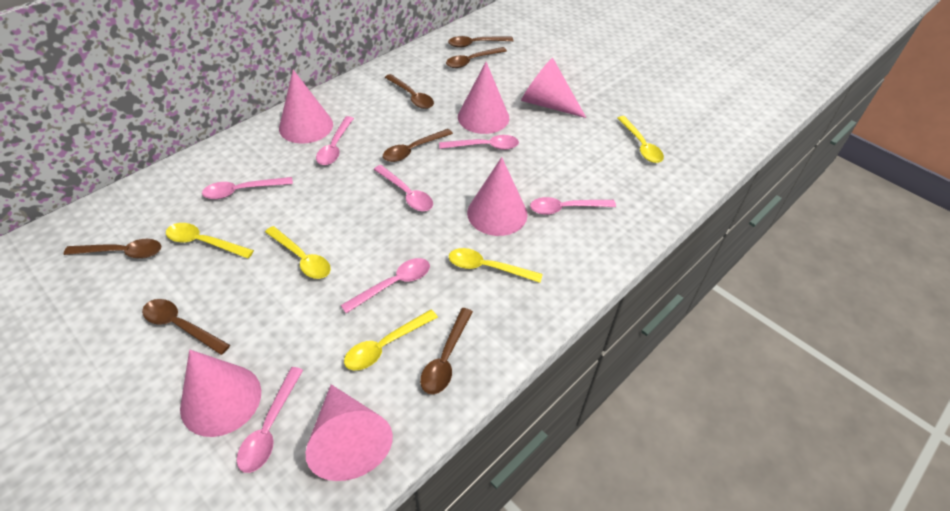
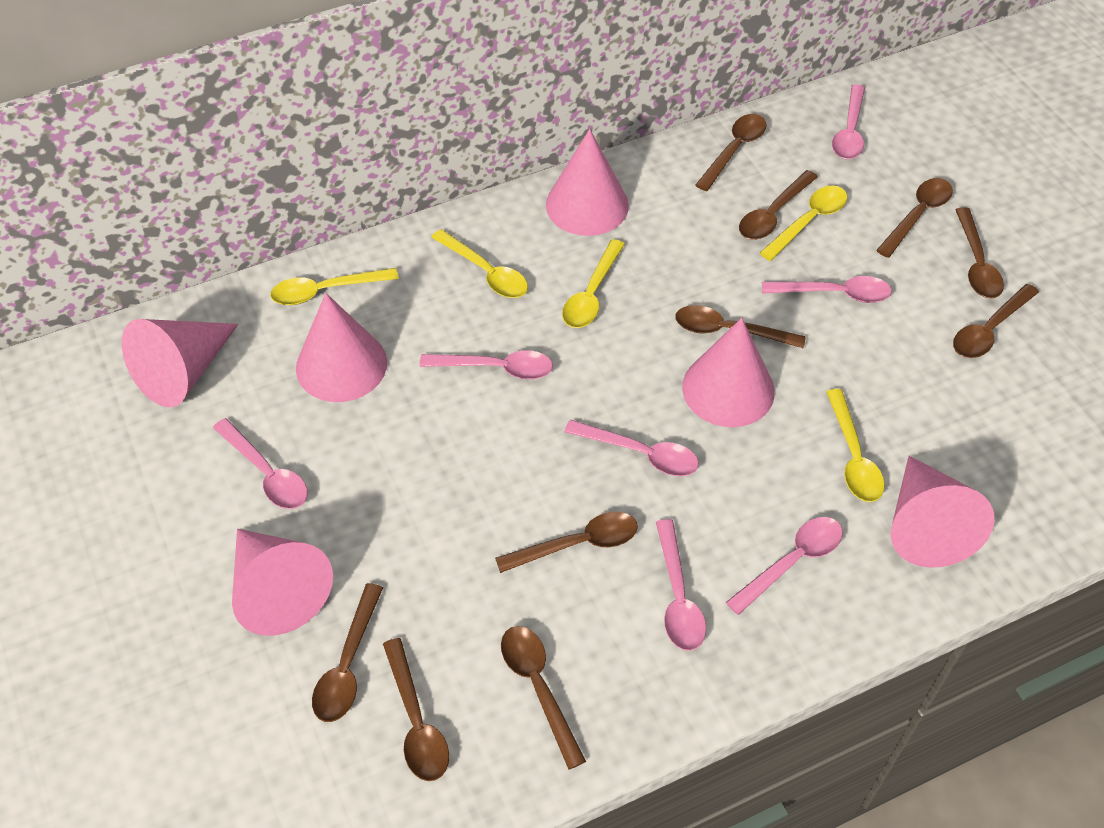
brown spoon: 7 -> 10

